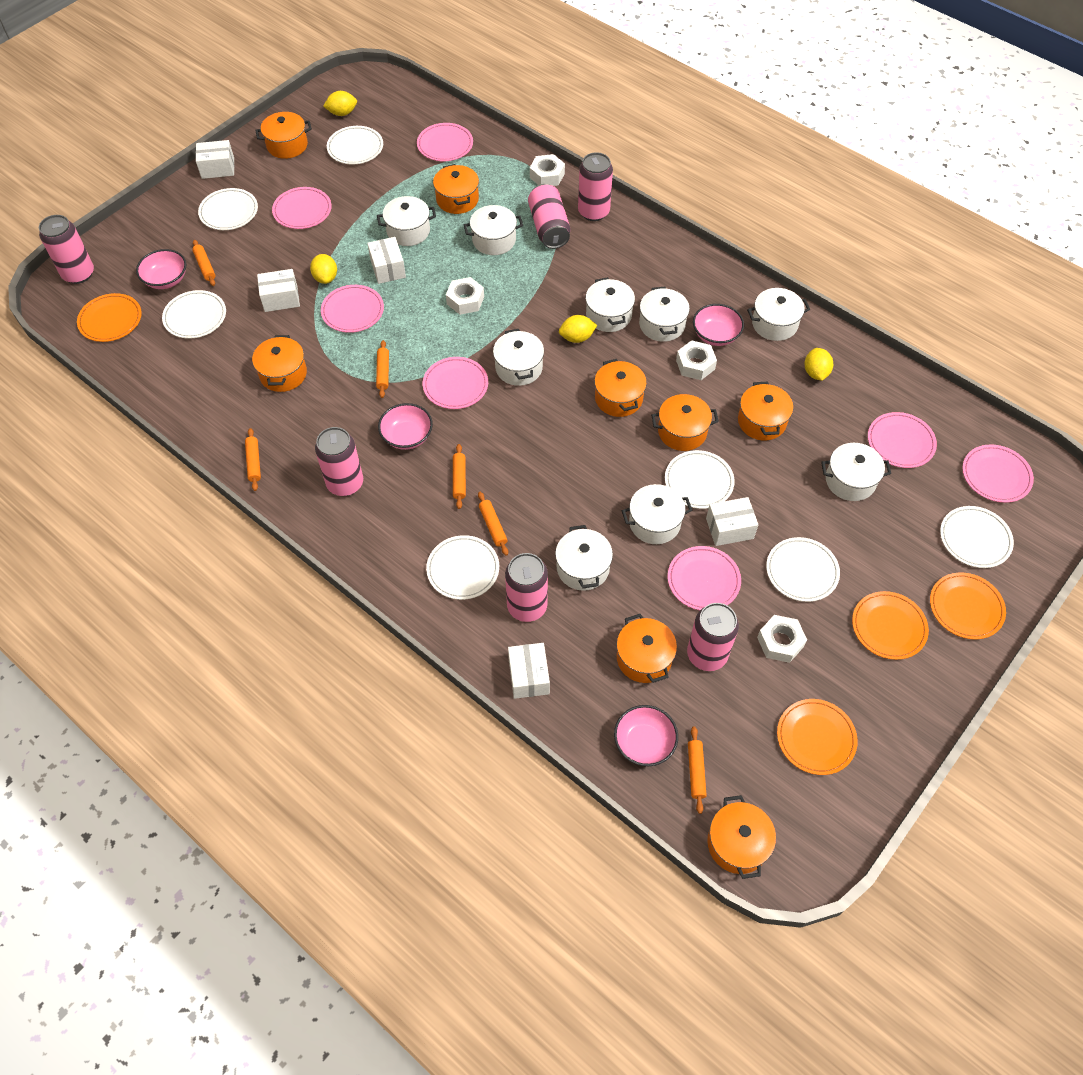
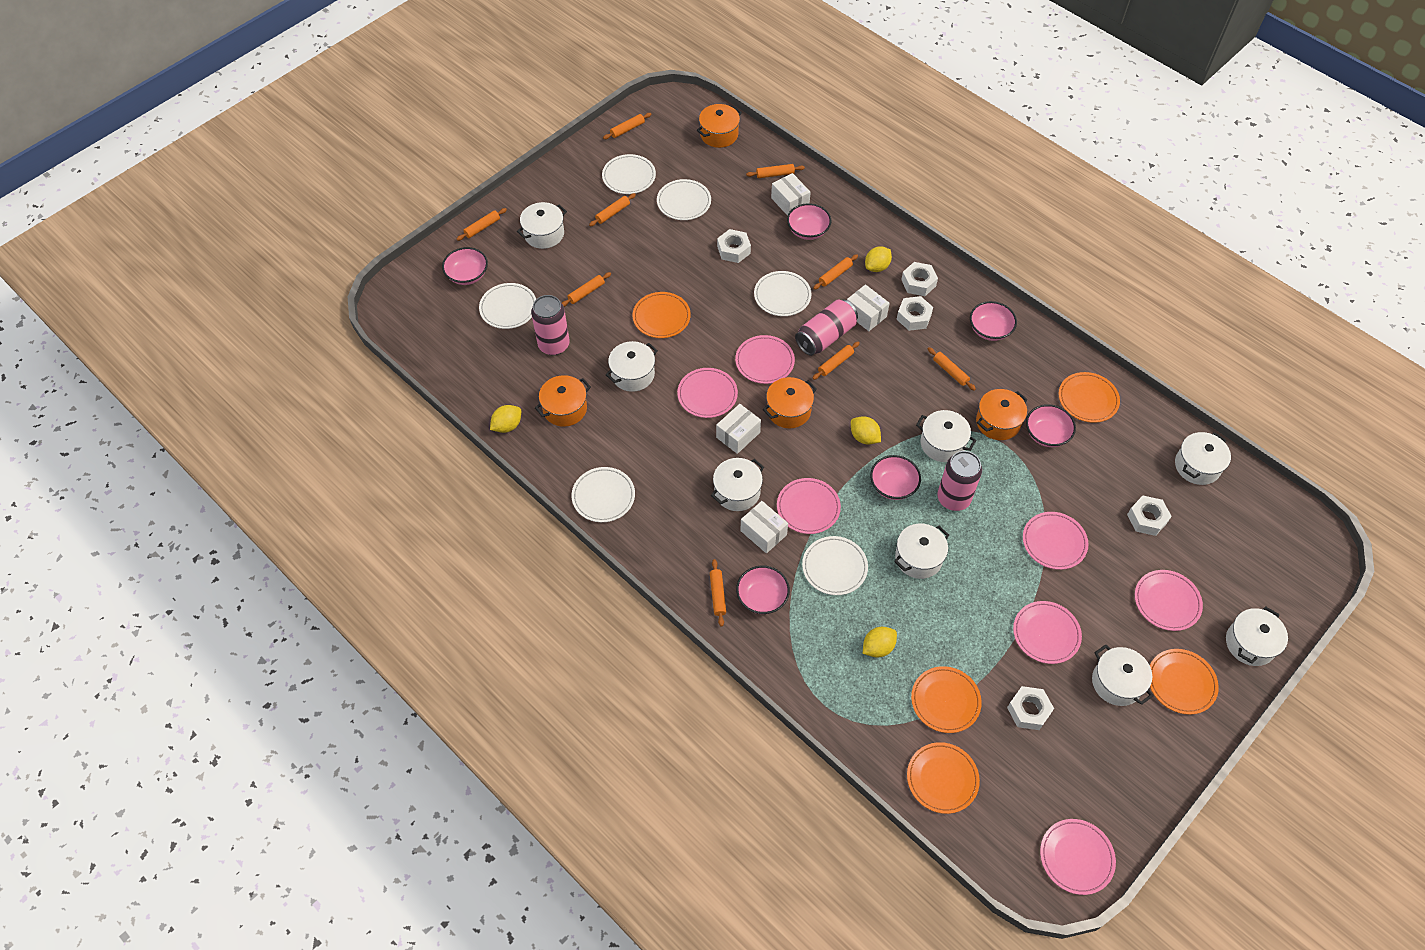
orange plate: 4 -> 5
orange pot: 8 -> 4
orange rolling pin: 6 -> 9
pink bowl: 4 -> 6
pink can: 6 -> 3
white box: 5 -> 4
white nut: 4 -> 5
white plate: 7 -> 6
white pot: 9 -> 8

